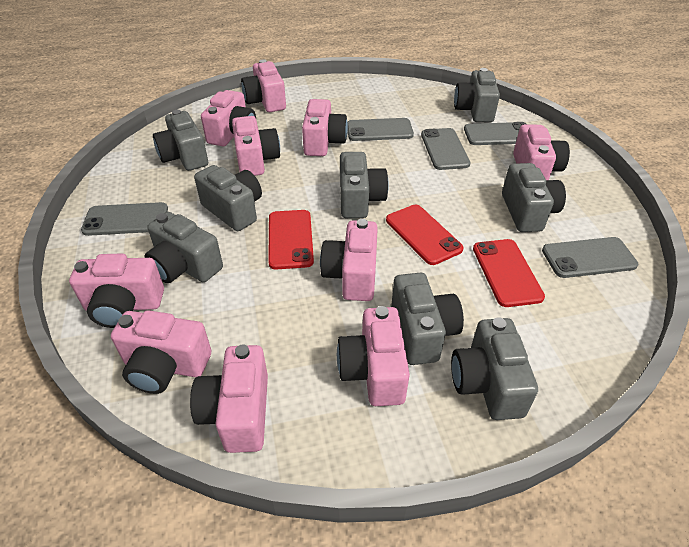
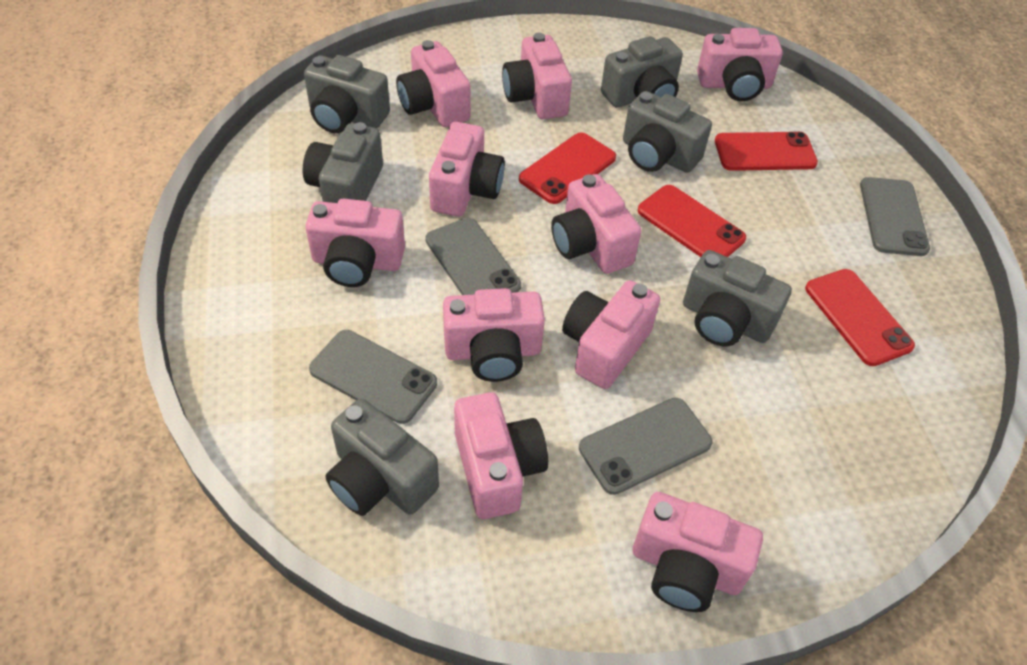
grey camera: 8 -> 6
grey phone: 5 -> 4
red phone: 3 -> 4

